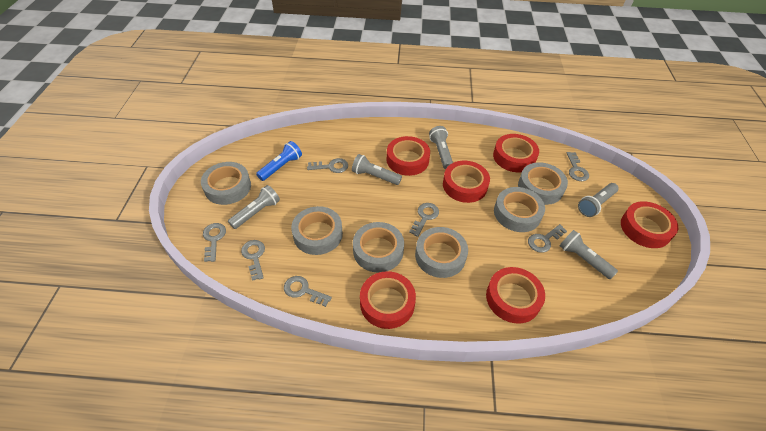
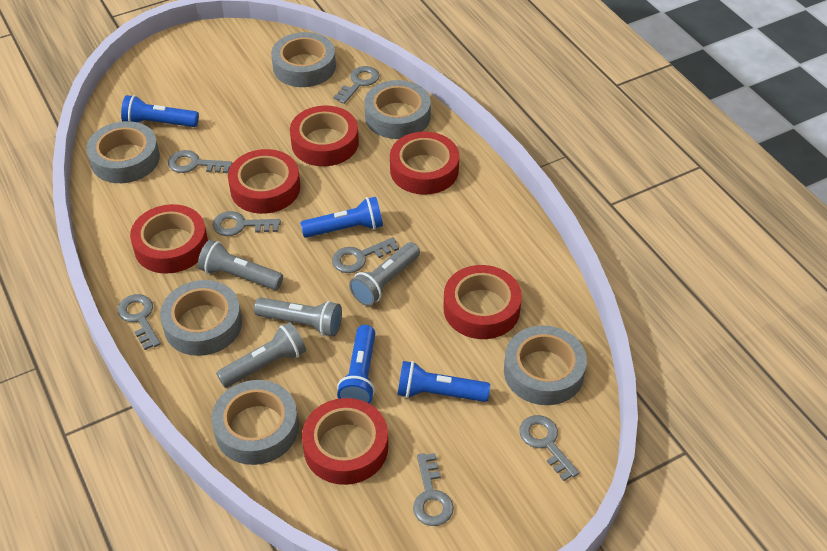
blue flashlight: 1 -> 4
grey flashlight: 5 -> 4

